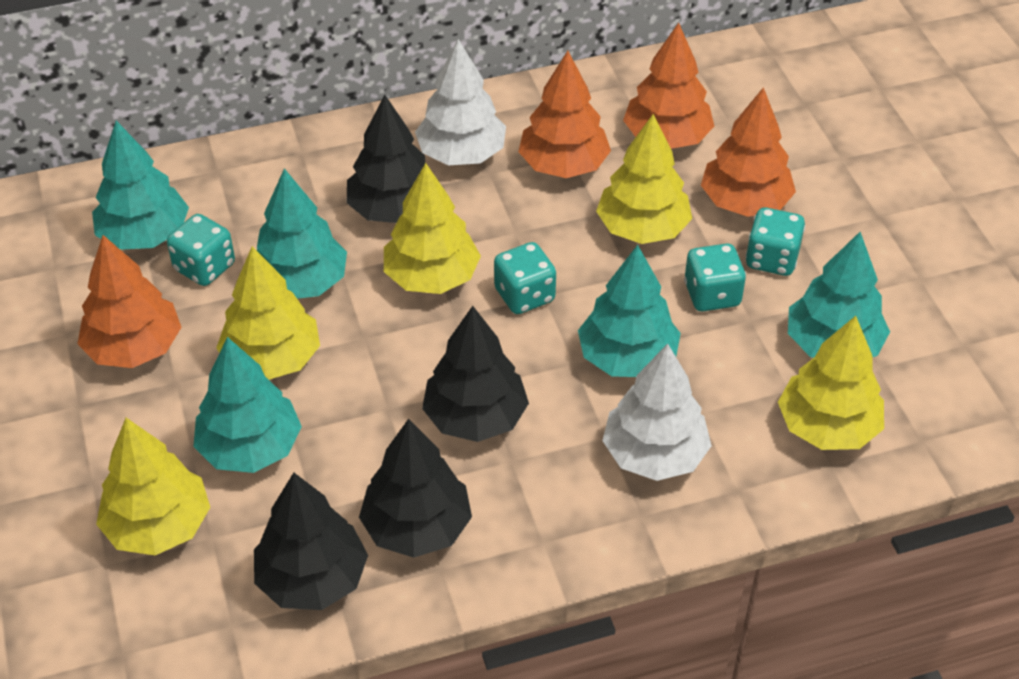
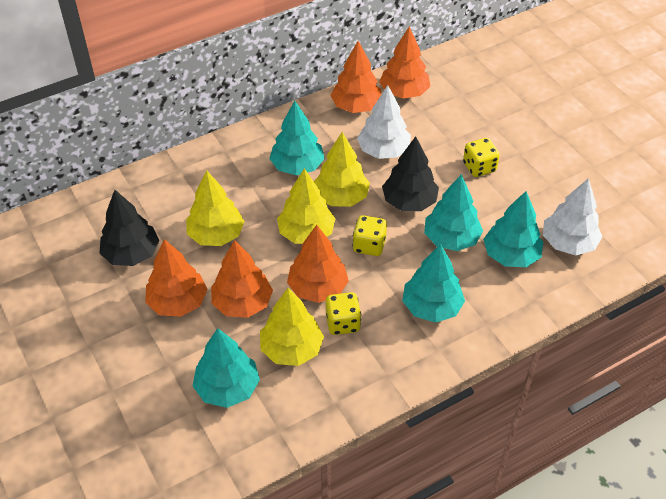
black tree: 4 -> 2
orange tree: 4 -> 5
turquoise dice: 4 -> 0
yellow dice: 0 -> 3
yellow tree: 5 -> 4

